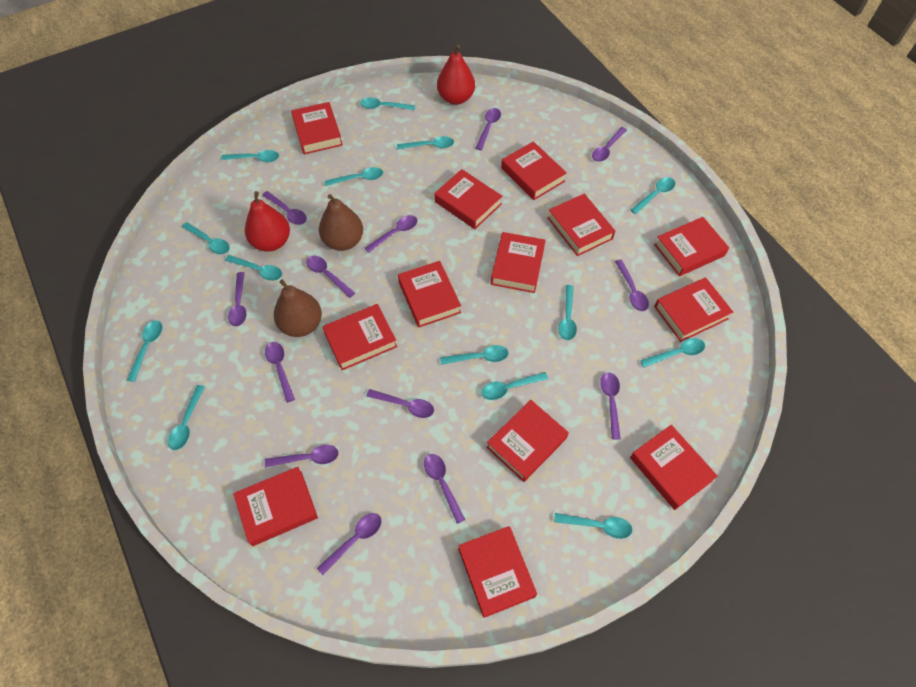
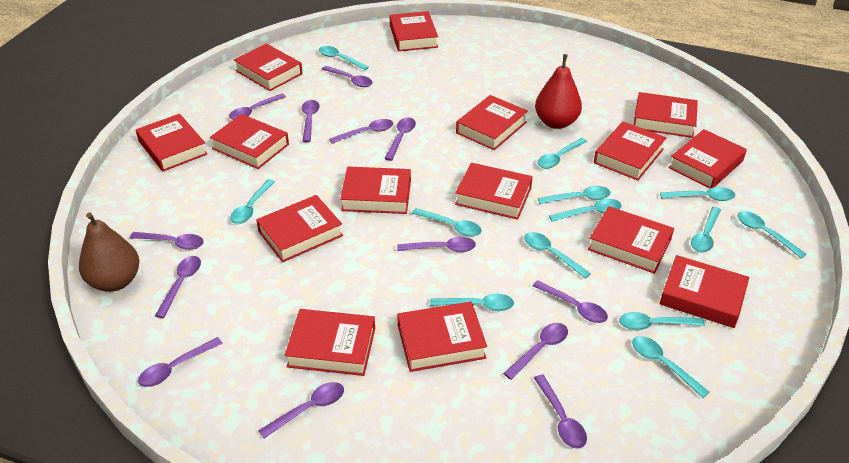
brown pear: 2 -> 1
red book: 13 -> 15
red pear: 2 -> 1
turquoise spoon: 14 -> 13

